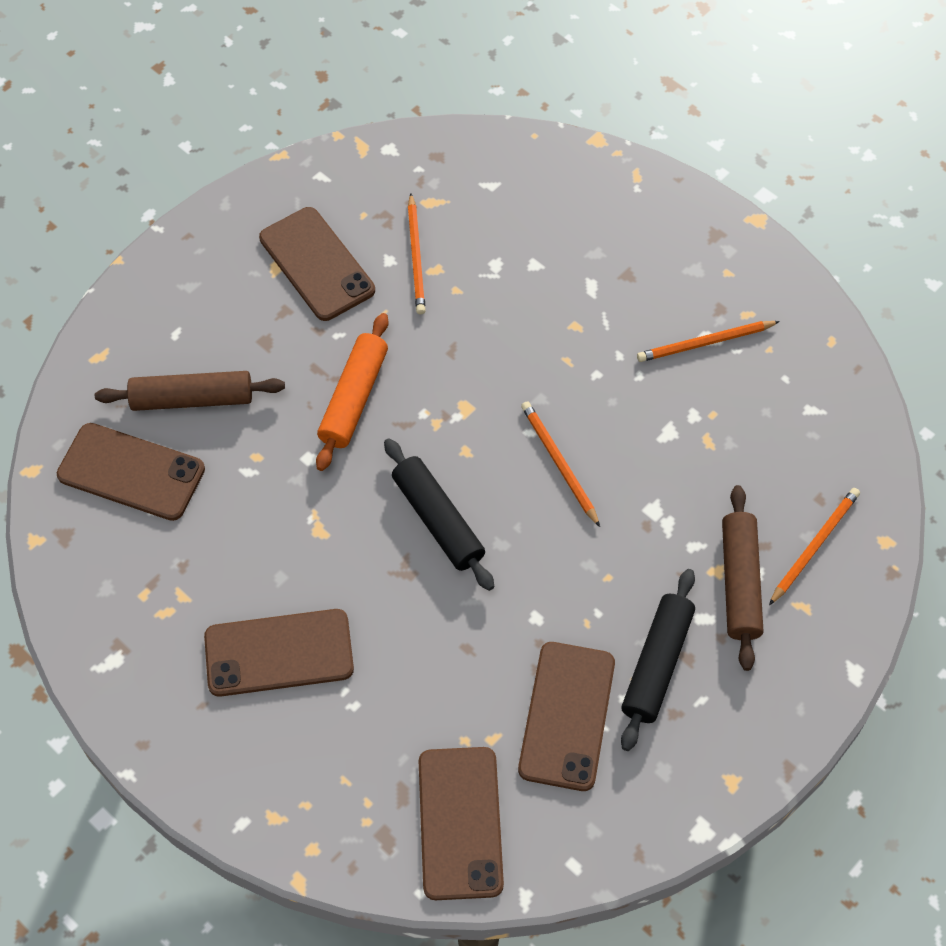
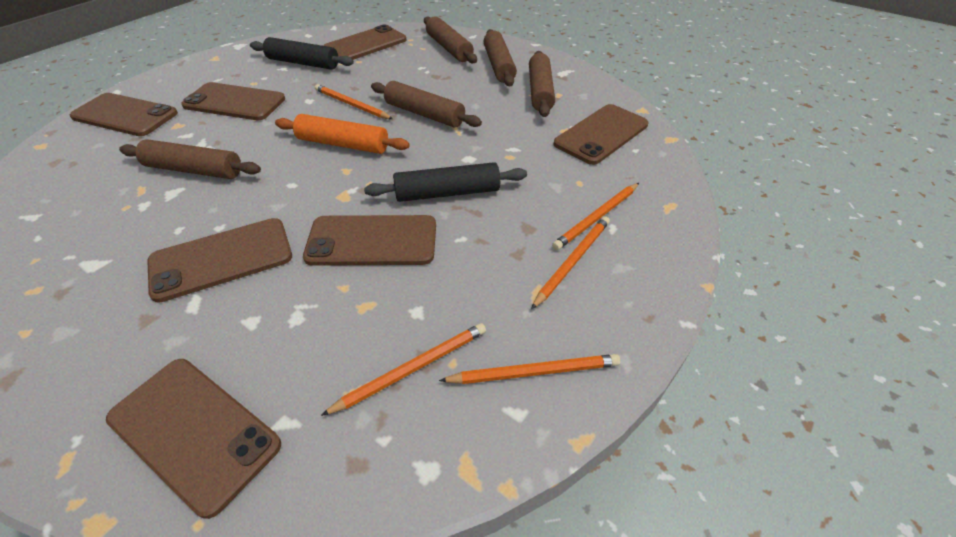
brown phone: 5 -> 7
brown rolling pin: 2 -> 5
orange pencil: 4 -> 5

